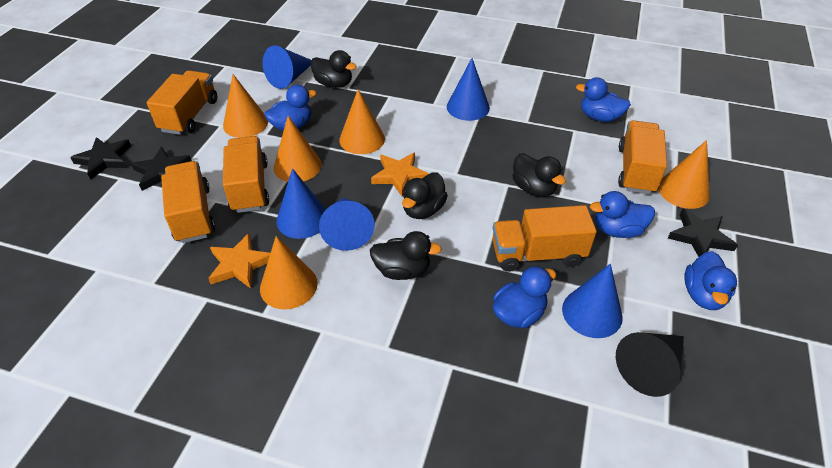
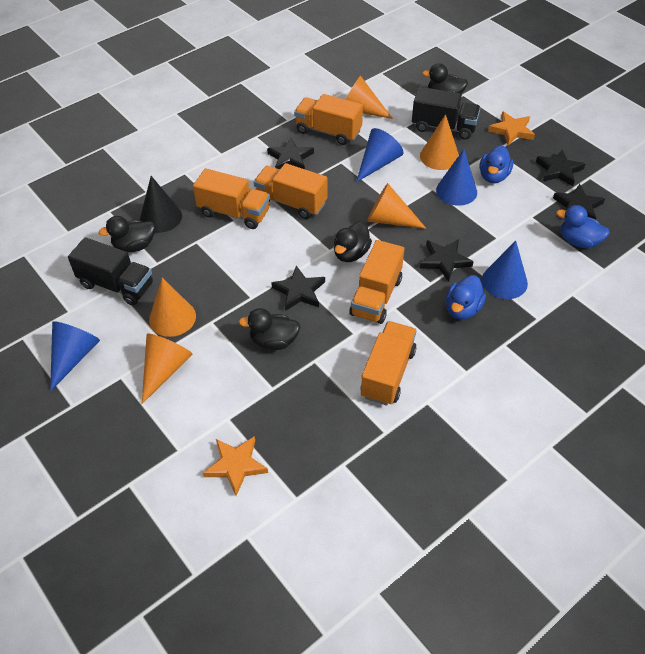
black star: 3 -> 5
black truck: 0 -> 2
blue cone: 5 -> 4
blue duck: 5 -> 3

